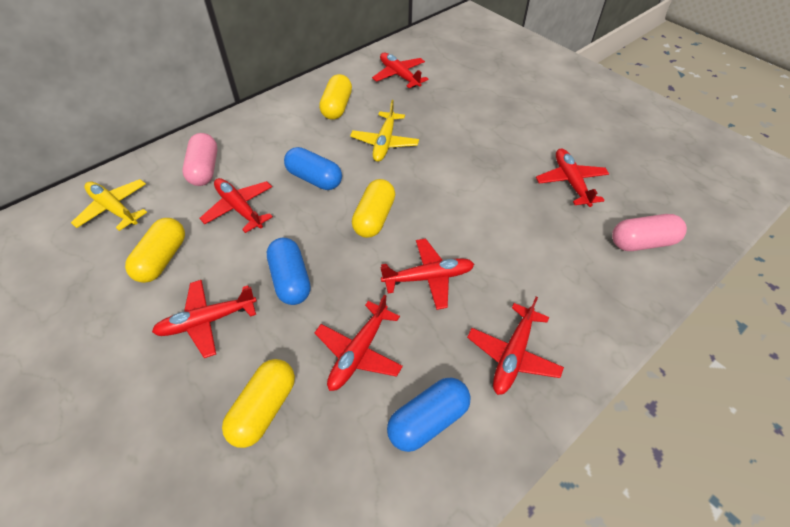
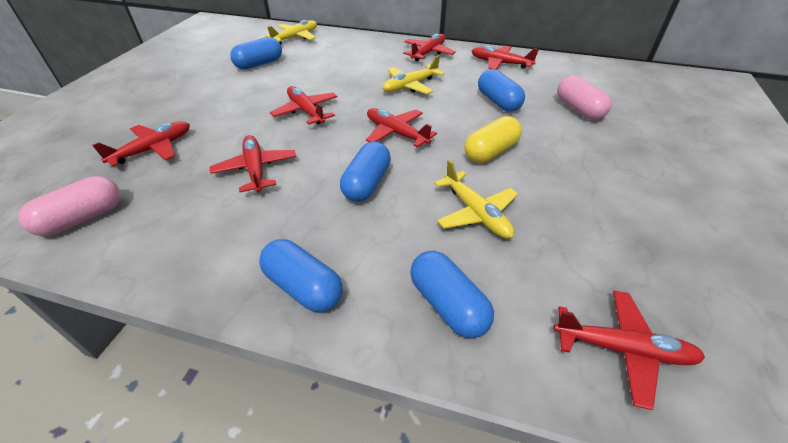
blue capsule: 3 -> 5
yellow capsule: 4 -> 1
yellow plane: 2 -> 3

